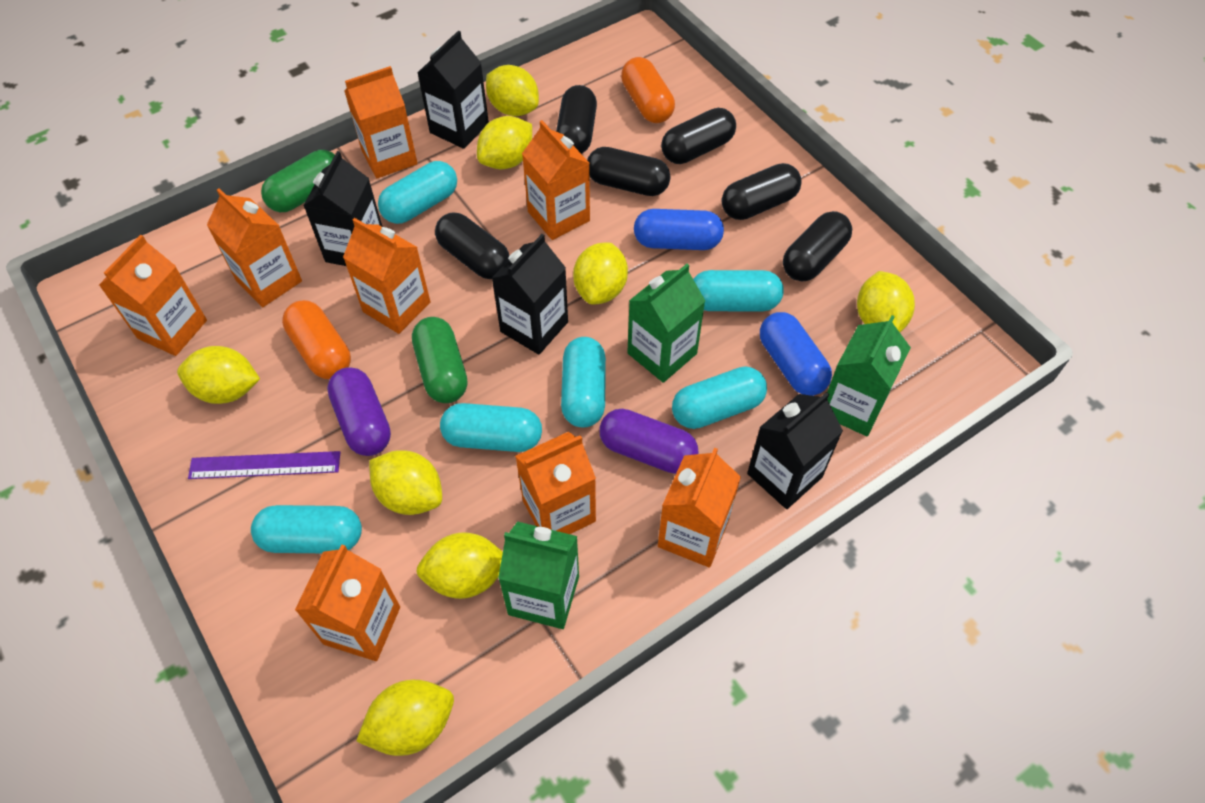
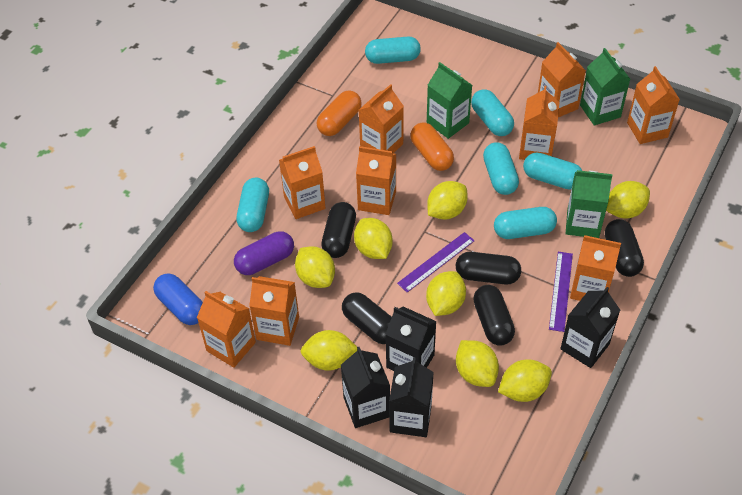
black capsule: 6 -> 5
blue capsule: 2 -> 1
green capsule: 2 -> 0
orange carton: 8 -> 9
purple capsule: 2 -> 1
purple ruler: 1 -> 2

